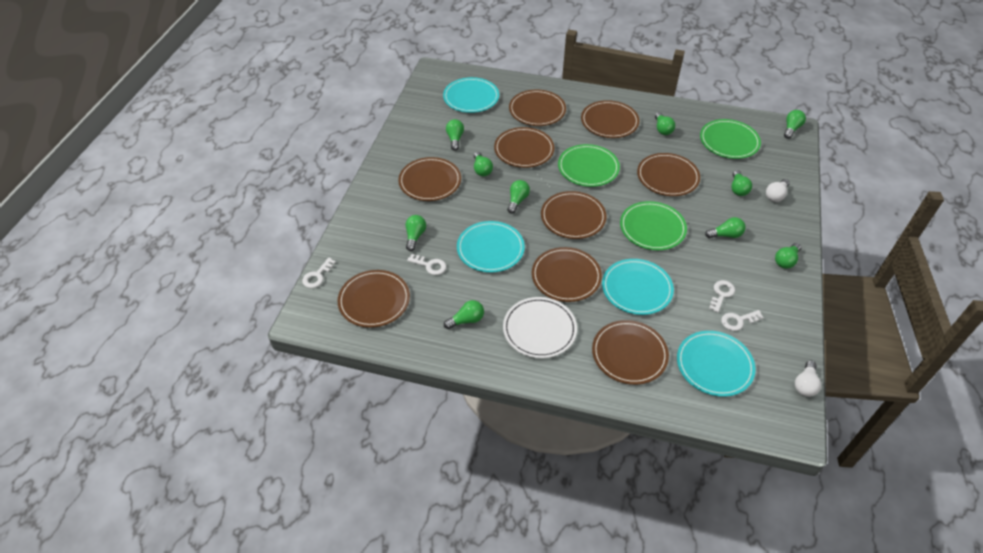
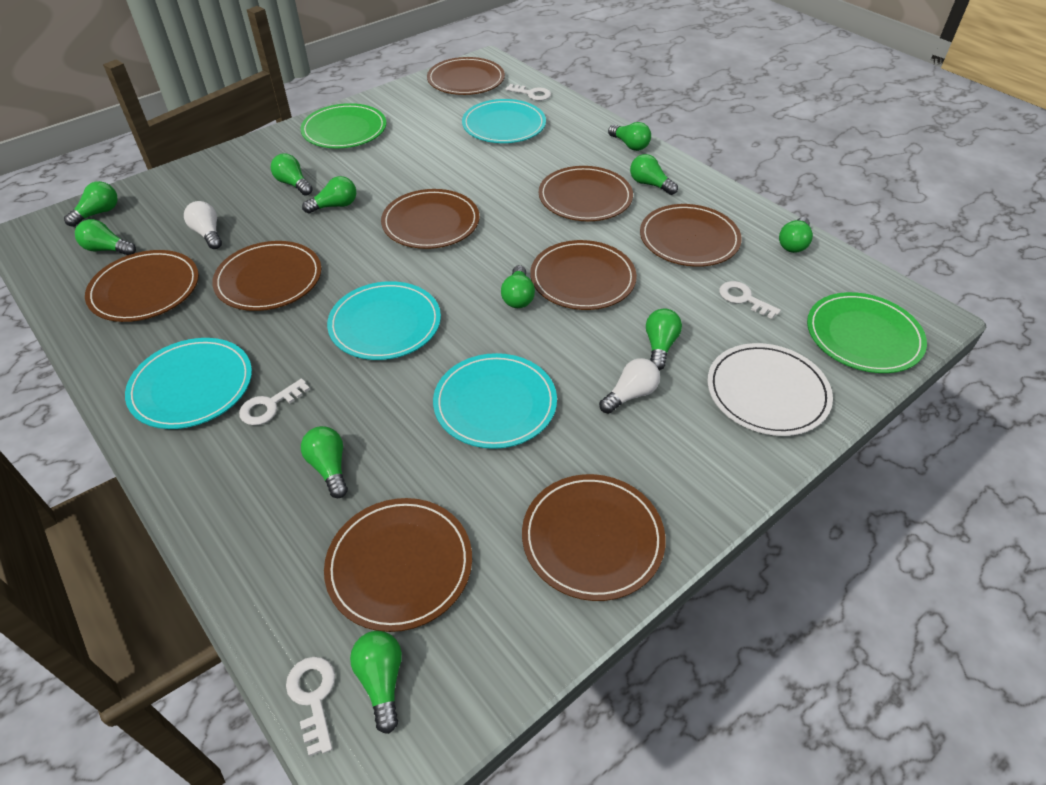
green light bulb: 10 -> 11
green plate: 3 -> 2

